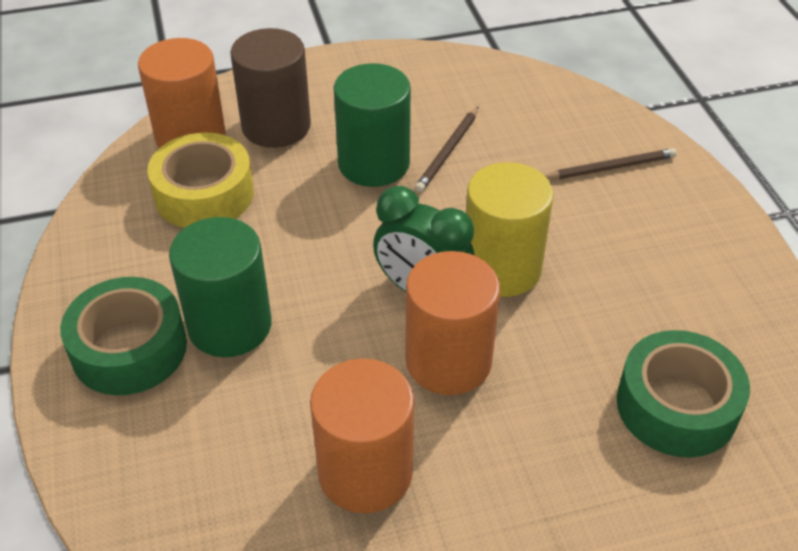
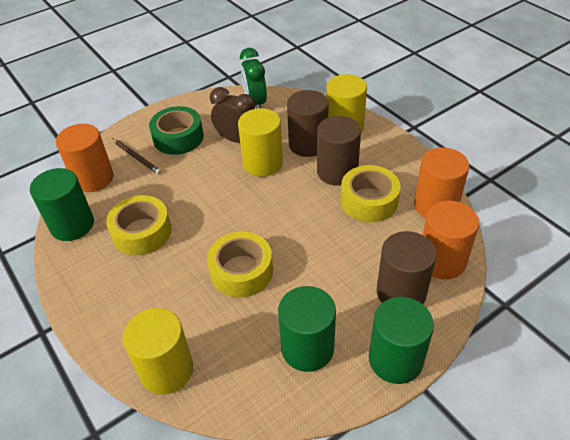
brown clock: 0 -> 1
brown cylinder: 1 -> 3
brown pencil: 2 -> 1
green cylinder: 2 -> 3
green tape: 2 -> 1
yellow cylinder: 1 -> 3
yellow tape: 1 -> 3

